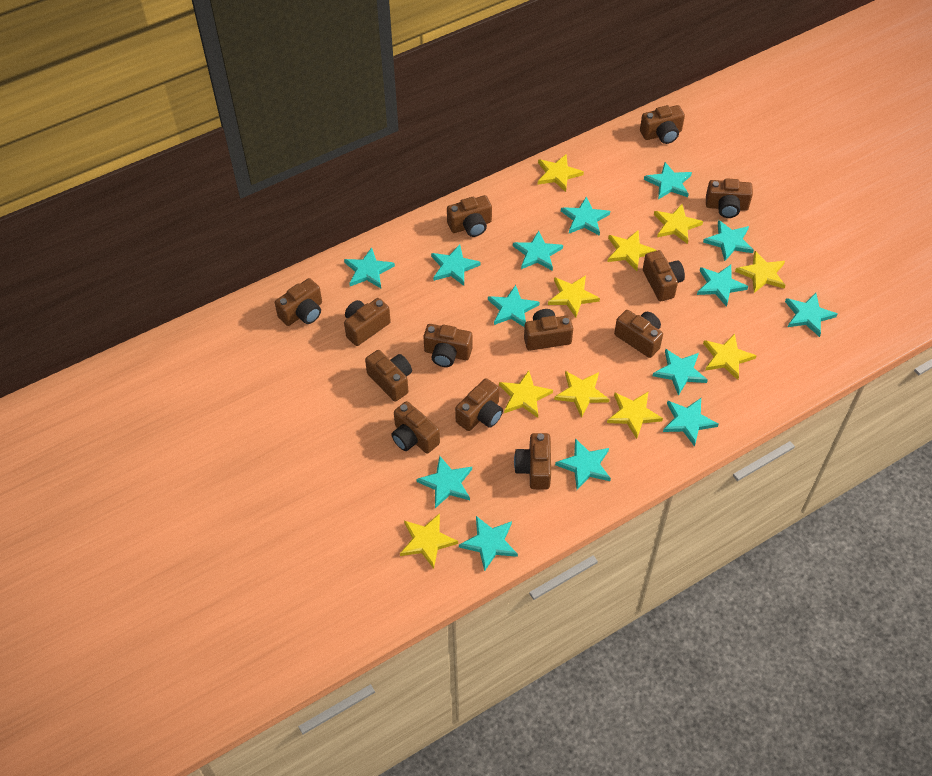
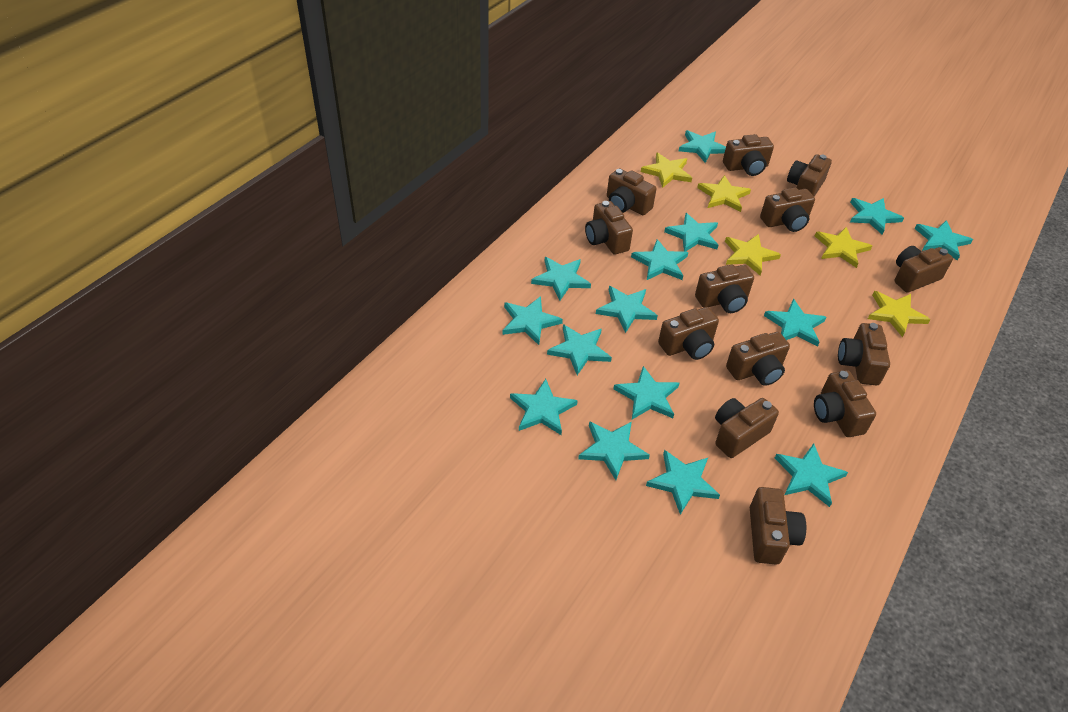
turquoise star: 14 -> 15
yellow star: 10 -> 5

